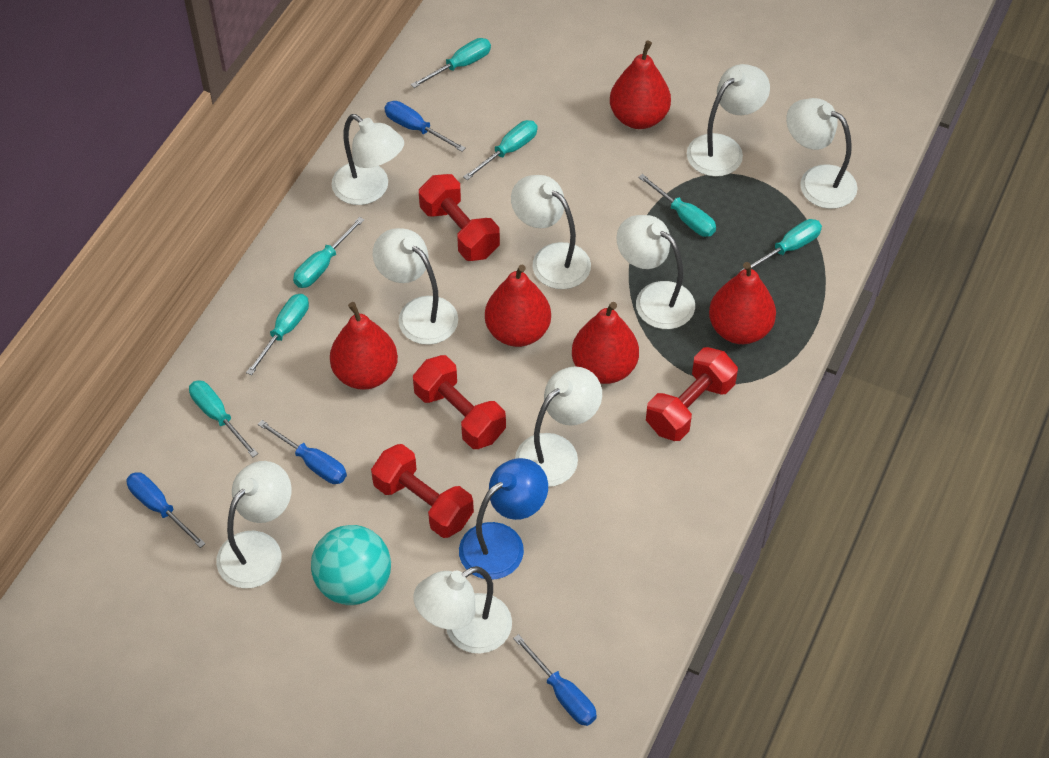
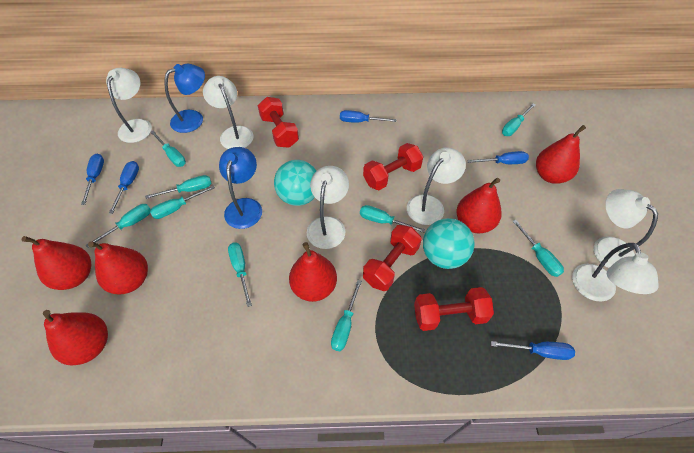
blue lamp: 1 -> 2
blue screwdriver: 4 -> 5
red pear: 5 -> 6
turquoise ball: 1 -> 2
turquoise screwdriver: 7 -> 9
white lamp: 9 -> 6

